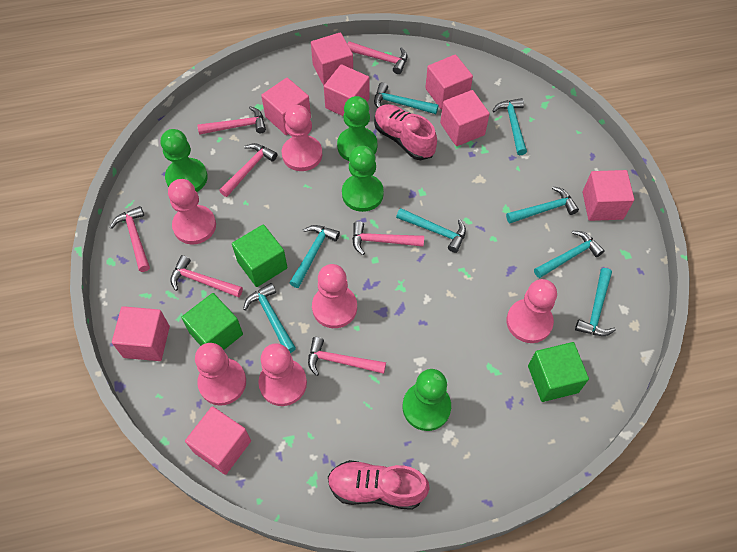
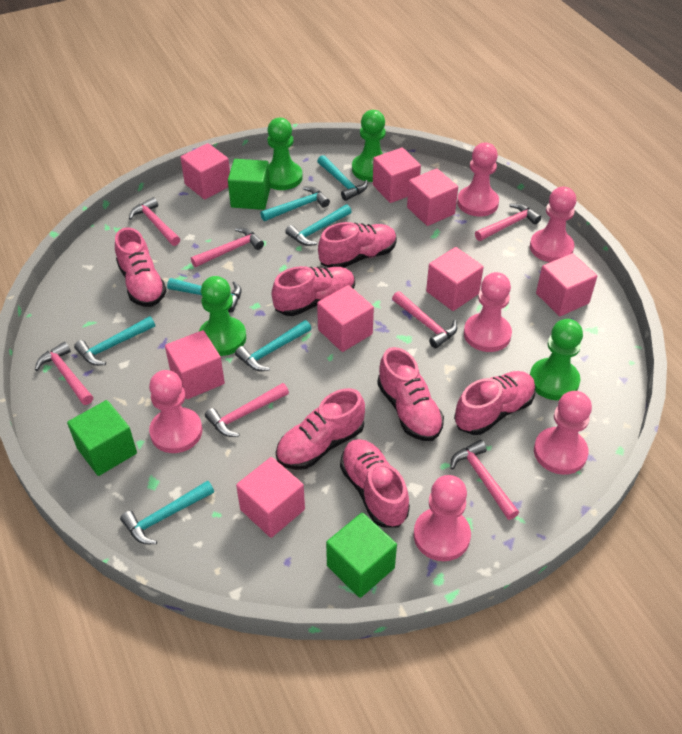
pink shoe: 2 -> 7
turquoise hammer: 8 -> 7

